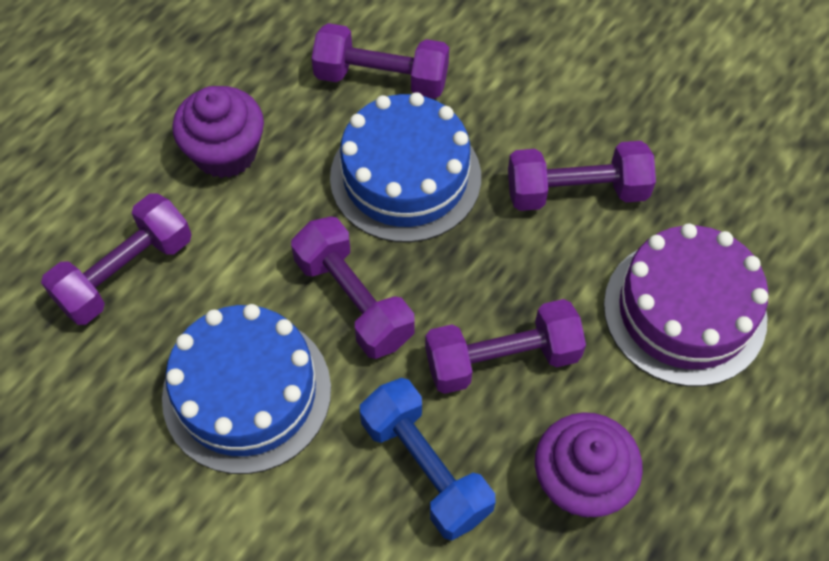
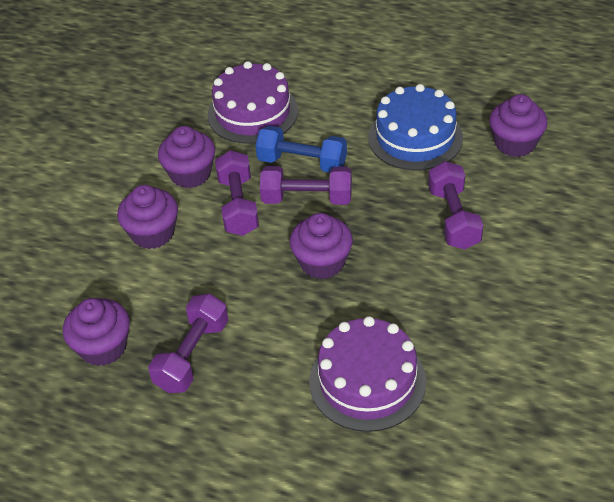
blue cake: 2 -> 1
purple cake: 1 -> 2
purple cupcake: 2 -> 5
purple dumbbell: 5 -> 4

